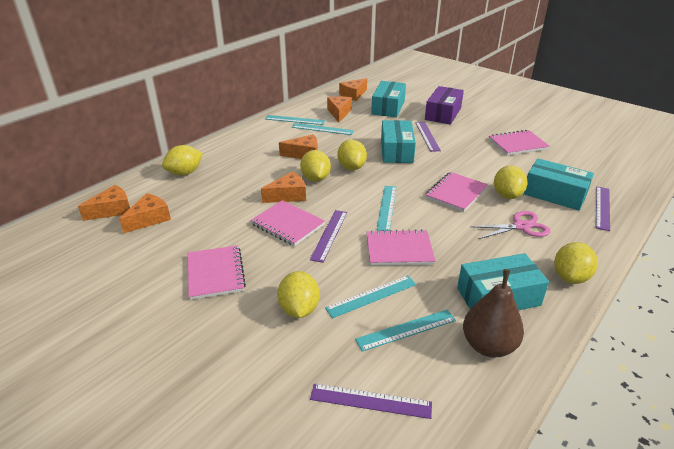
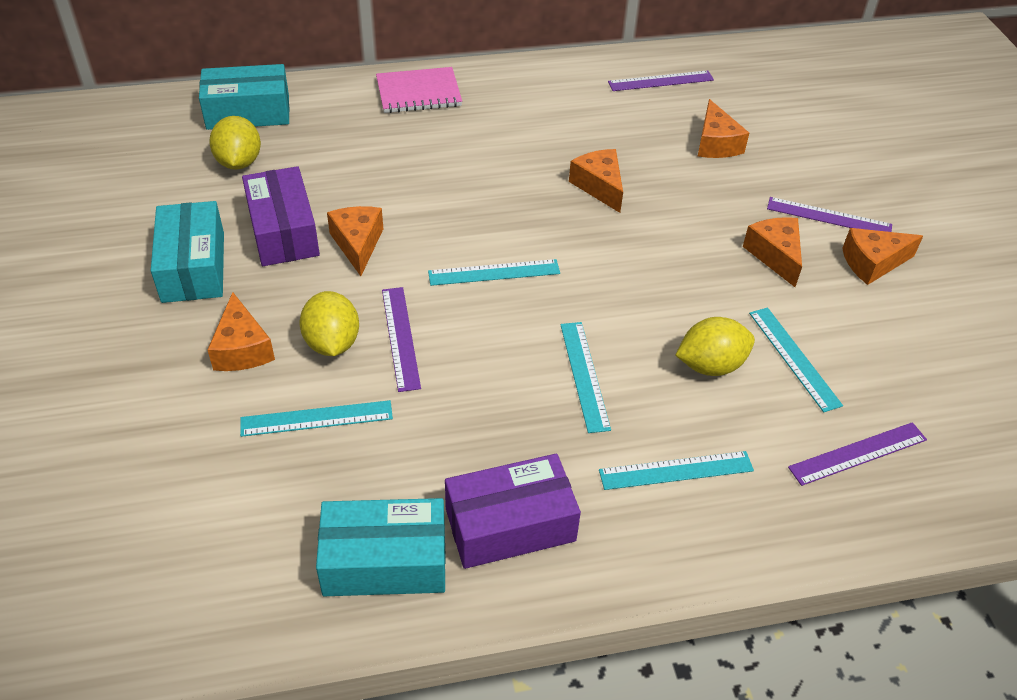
brown pear: 1 -> 0
pink notebook: 5 -> 1
pink scissors: 1 -> 0
purple box: 1 -> 2
turquoise box: 4 -> 3
yellow lemon: 6 -> 3

